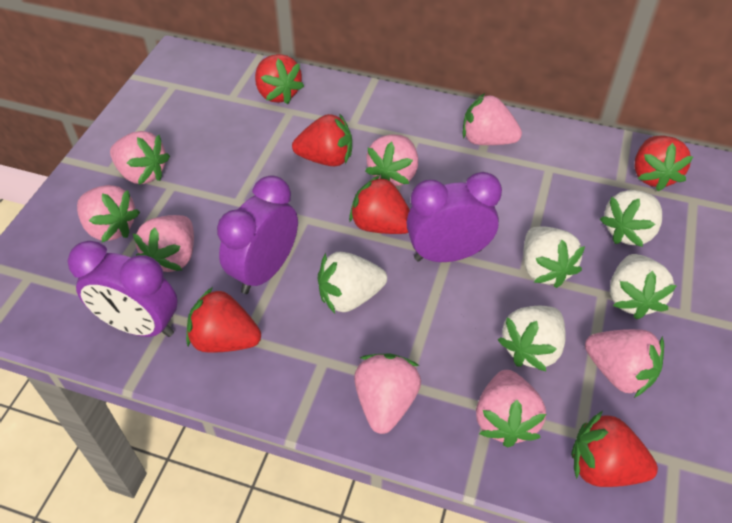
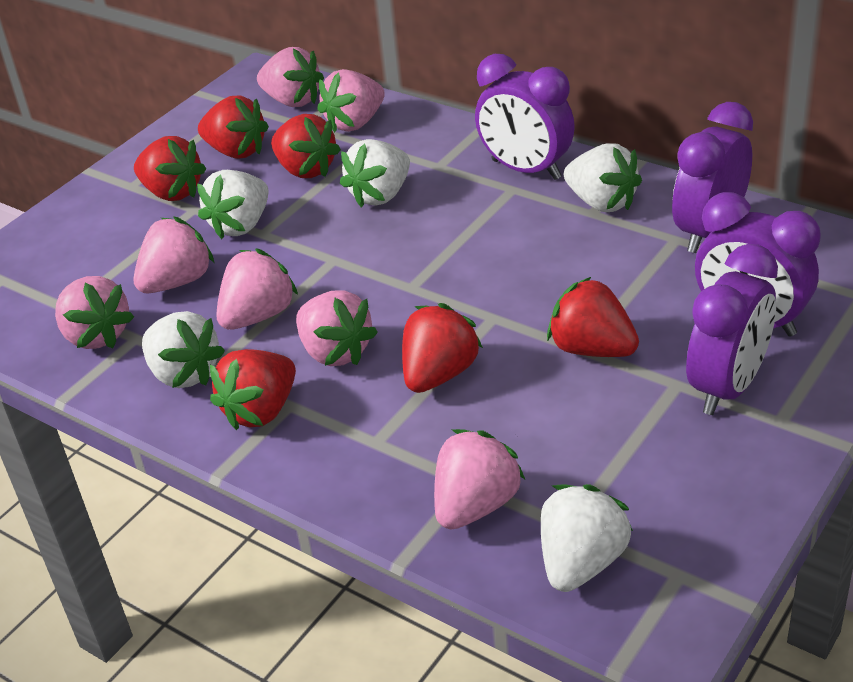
pink strawberry: 8 -> 7
purple clock: 3 -> 4

